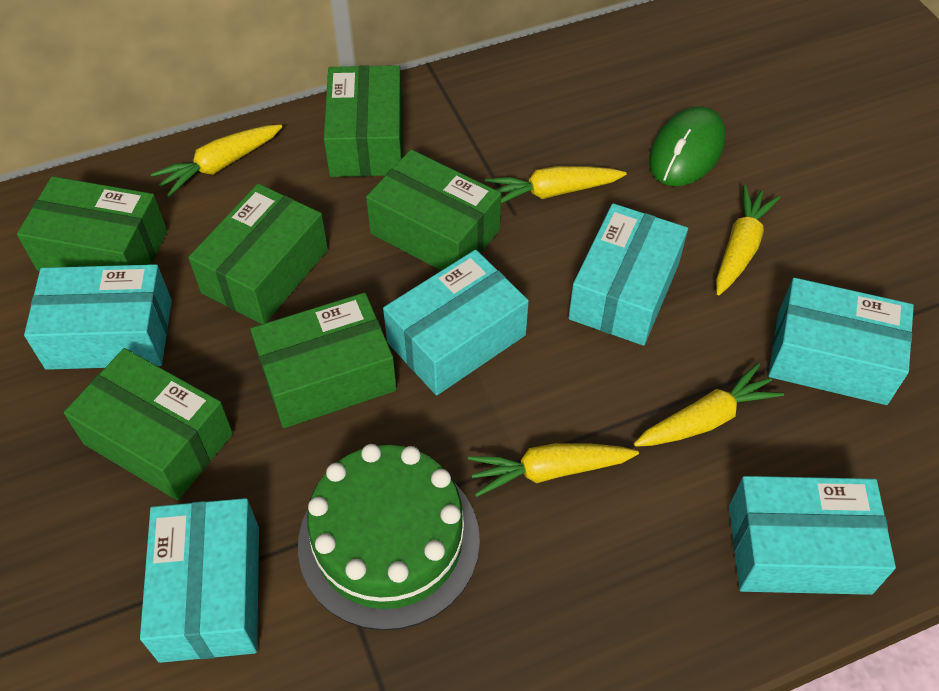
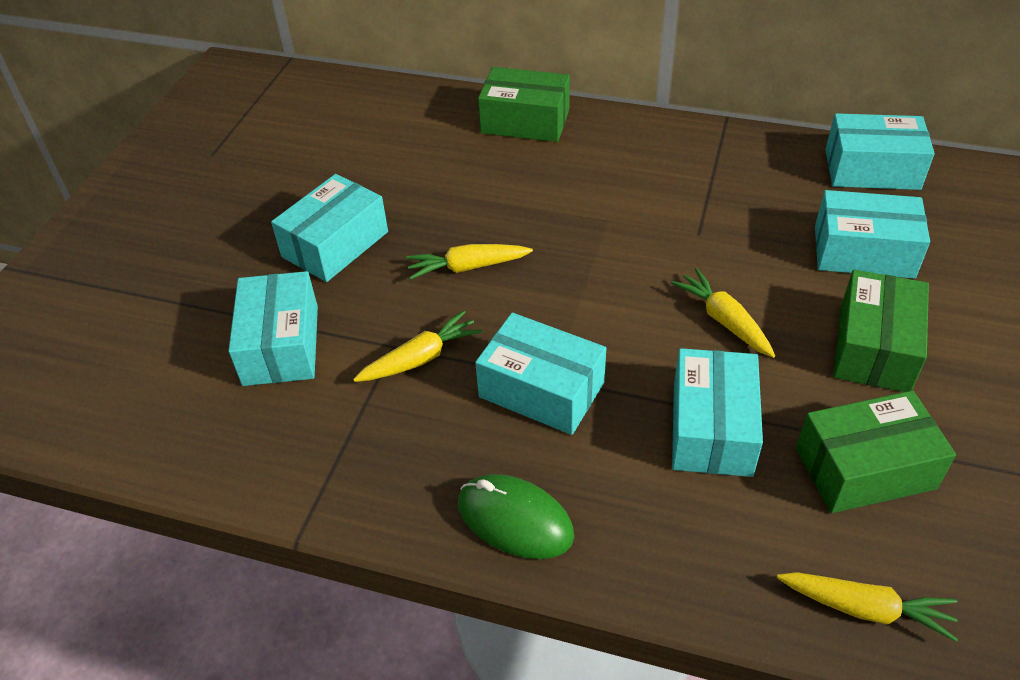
green box: 6 -> 3
green cake: 1 -> 0
yellow carrot: 5 -> 4

